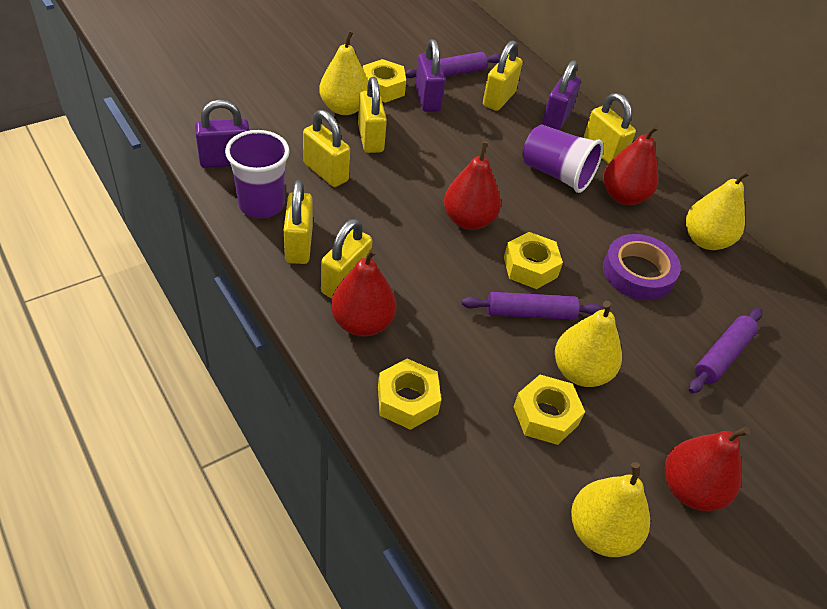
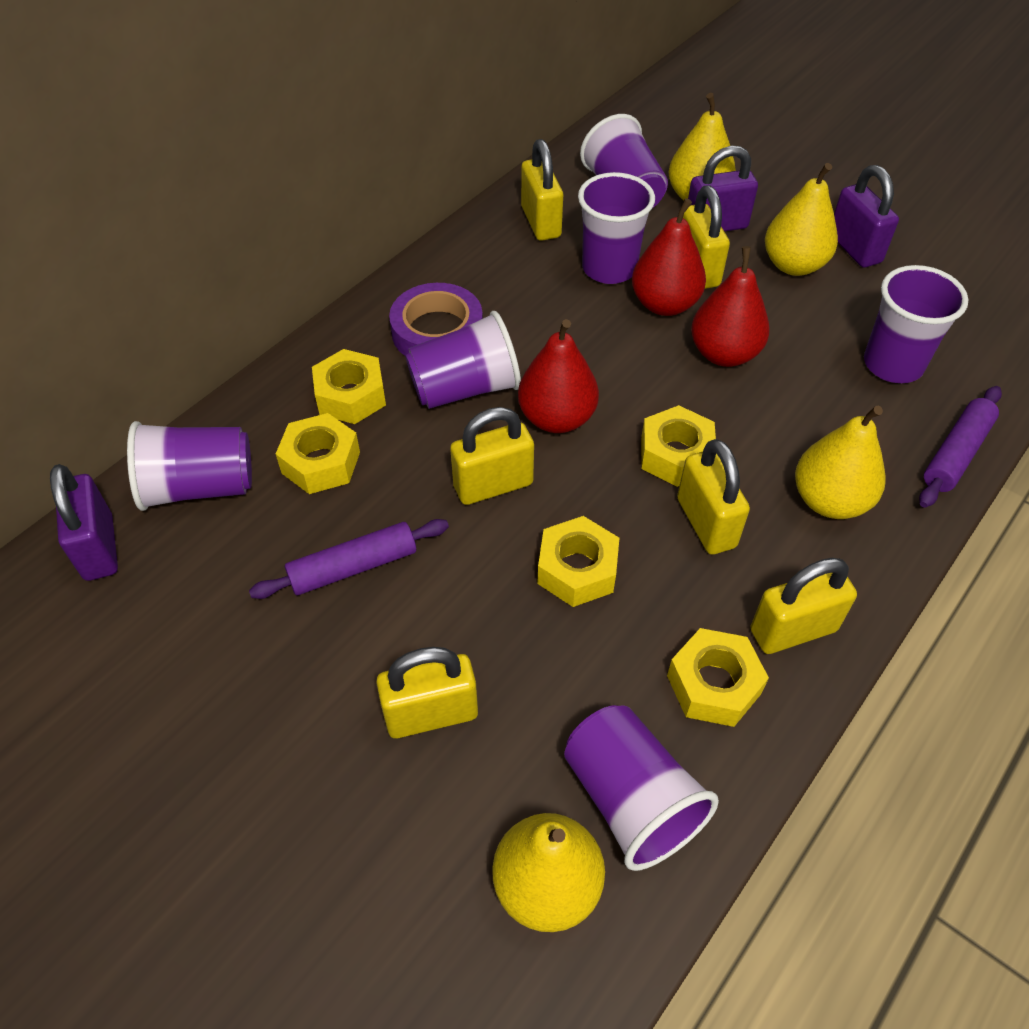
purple cup: 2 -> 6
purple rolling pin: 3 -> 2
red pear: 4 -> 3
yellow nut: 4 -> 5

